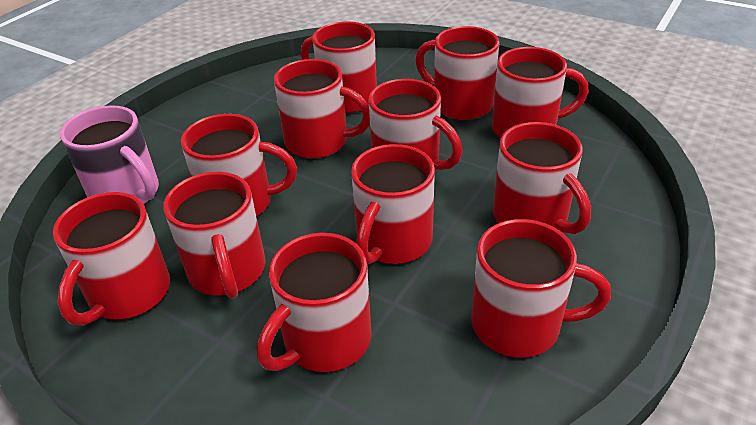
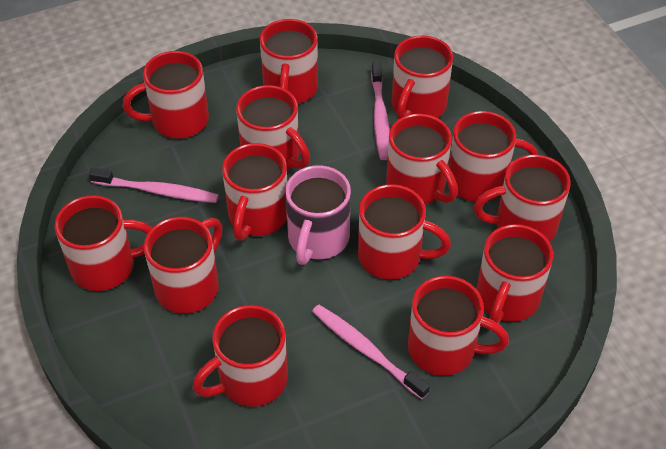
pink toothbrush: 0 -> 3
red mug: 12 -> 14

